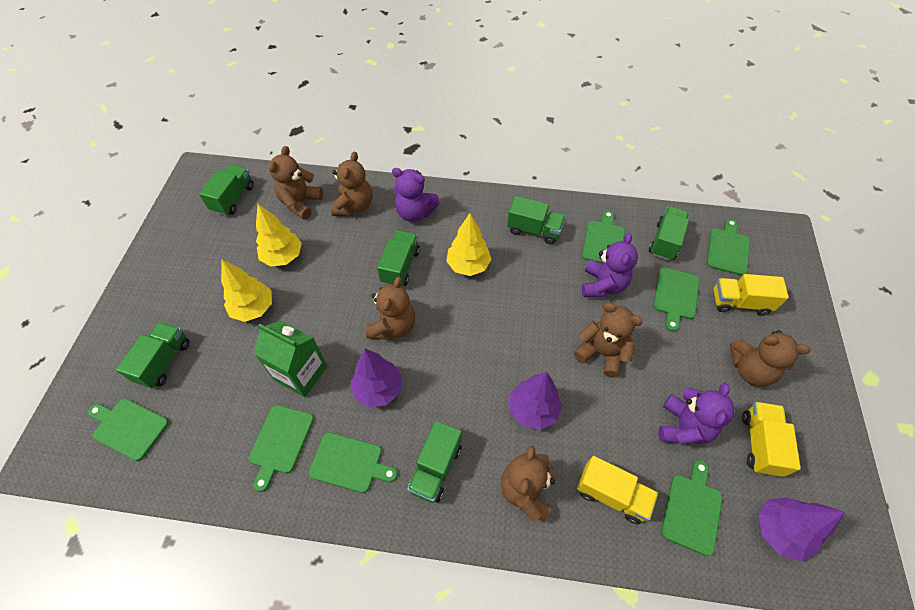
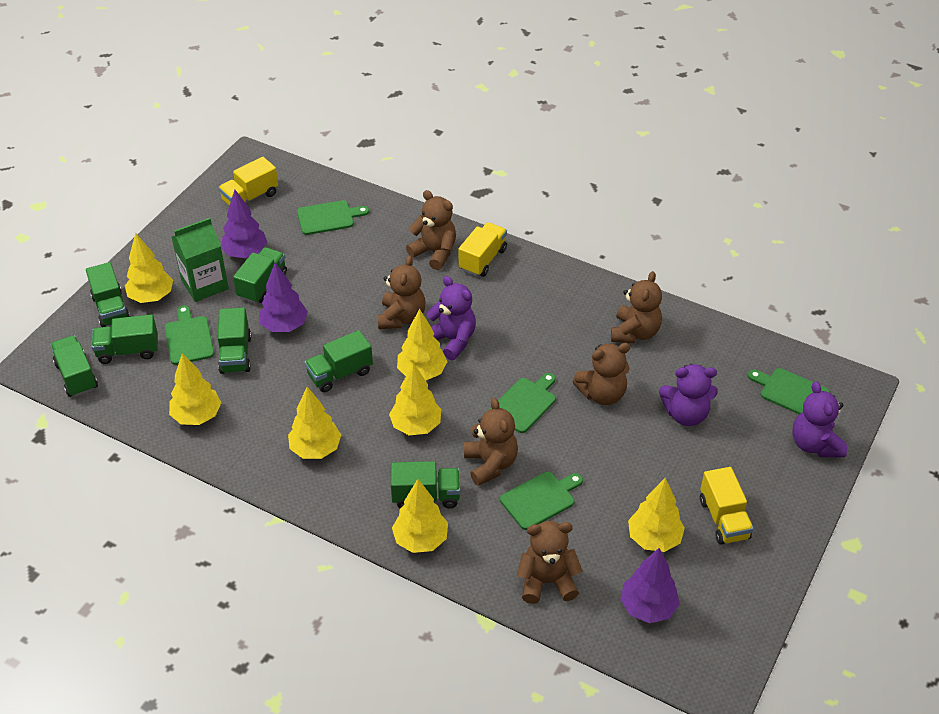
green cutting board: 7 -> 5
green truck: 6 -> 7
yellow tree: 3 -> 7

